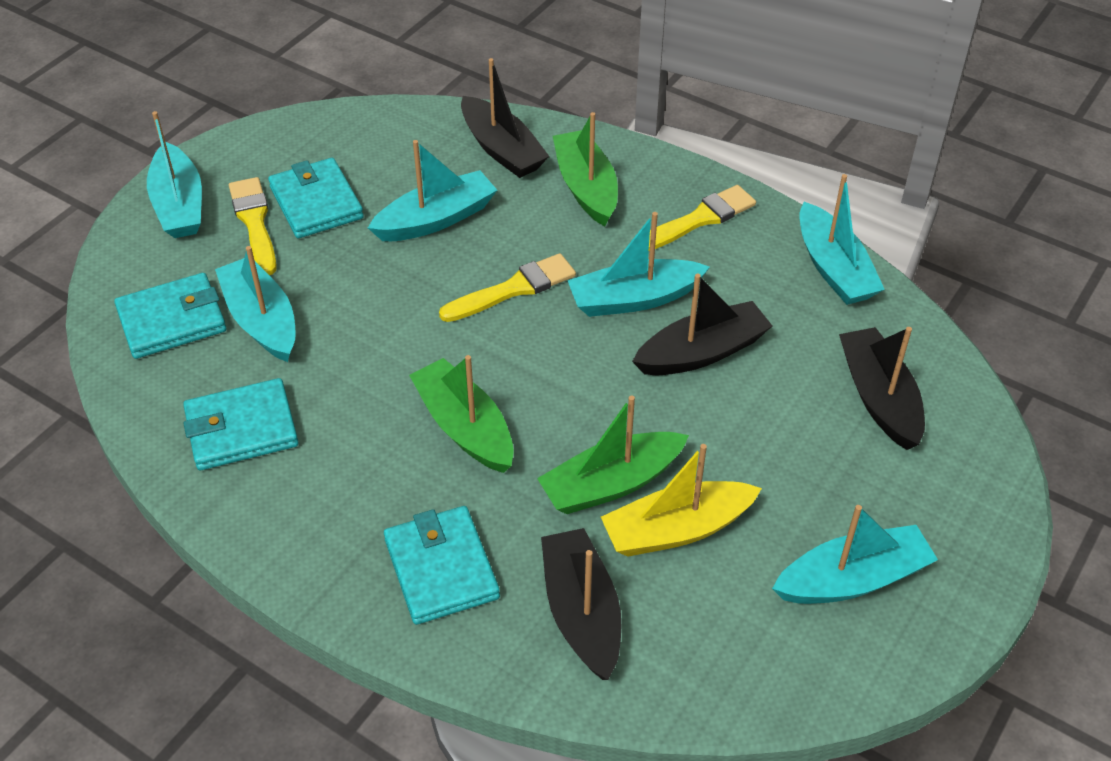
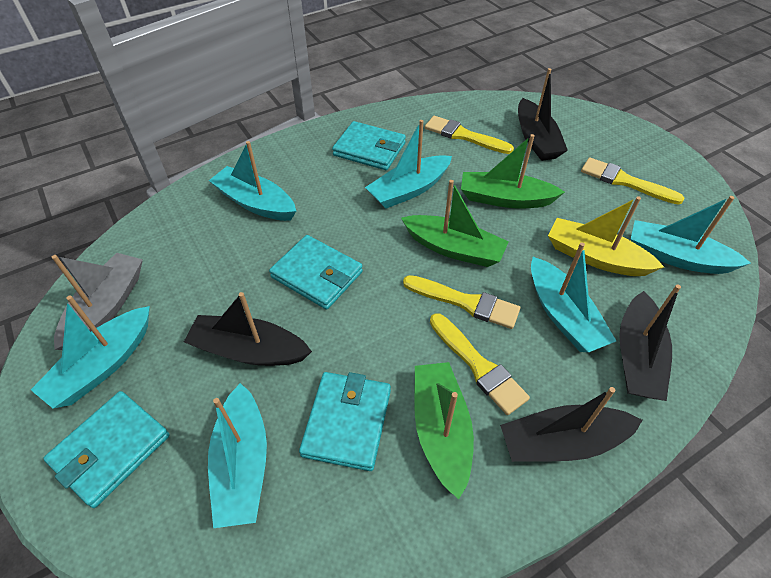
grey boat: 0 -> 1
yellow brush: 3 -> 4

